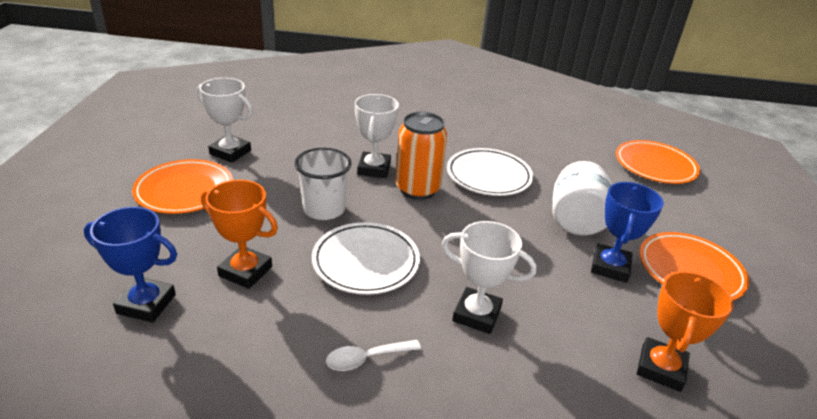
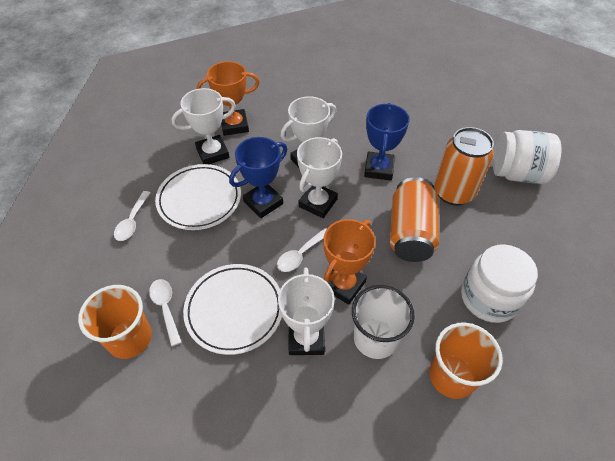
orange can: 1 -> 2
orange cup: 0 -> 2
orange plate: 3 -> 0
white jar: 1 -> 2
white spoon: 1 -> 3
white trophy: 3 -> 4

